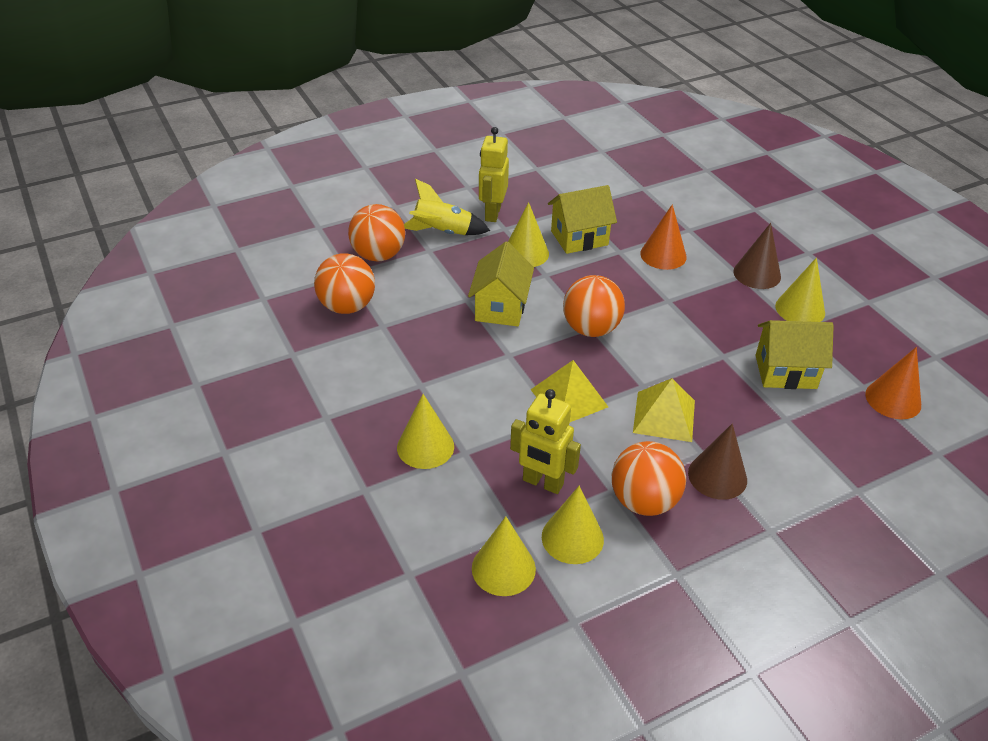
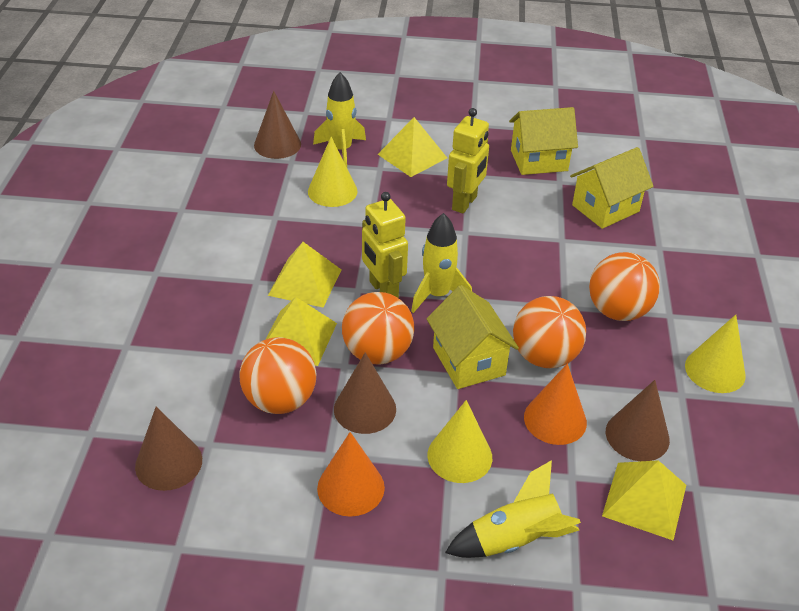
brown cone: 2 -> 4
yellow cone: 5 -> 3
yellow pyramid: 2 -> 4
yellow rocket: 1 -> 3

